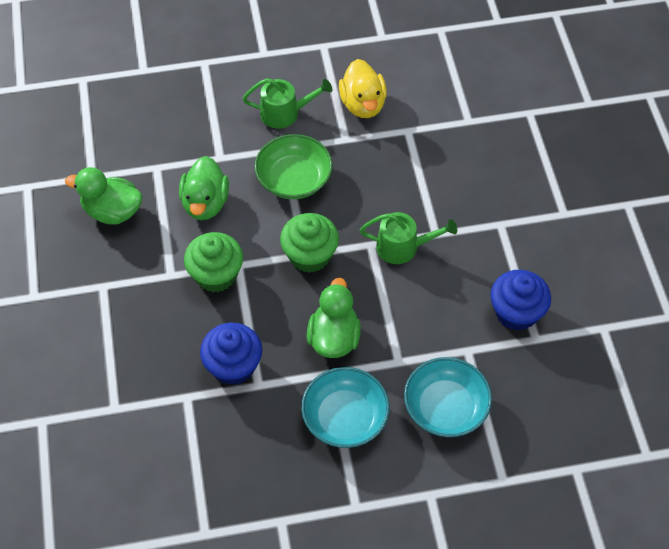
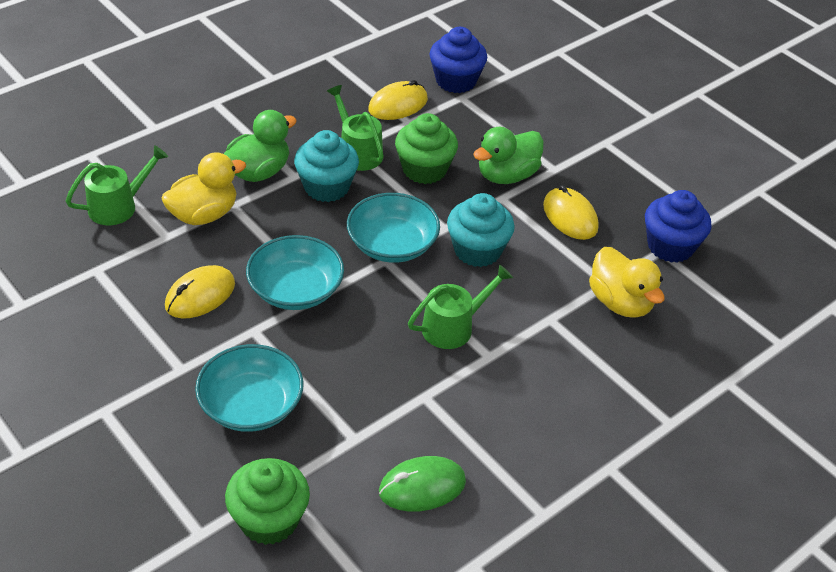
green bowl: 1 -> 0
green duck: 3 -> 2
green mouse: 0 -> 1
green watering can: 2 -> 3
turquoise bowl: 2 -> 3
turquoise cupcake: 0 -> 2
yellow duck: 1 -> 2
yellow mouse: 0 -> 3

